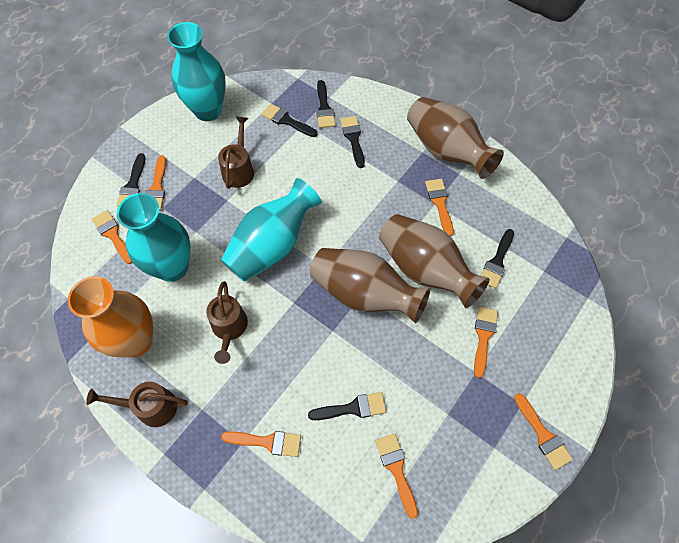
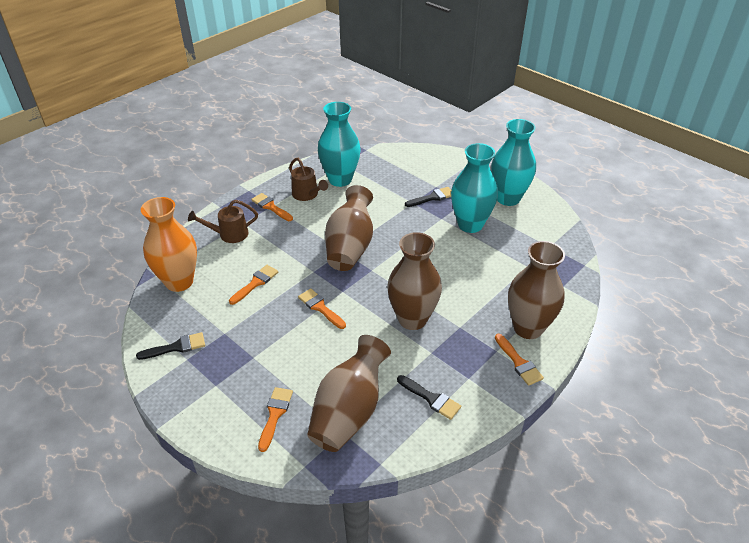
black brush: 6 -> 3
brown vase: 3 -> 4
brown watering can: 3 -> 2
orange brush: 7 -> 5

